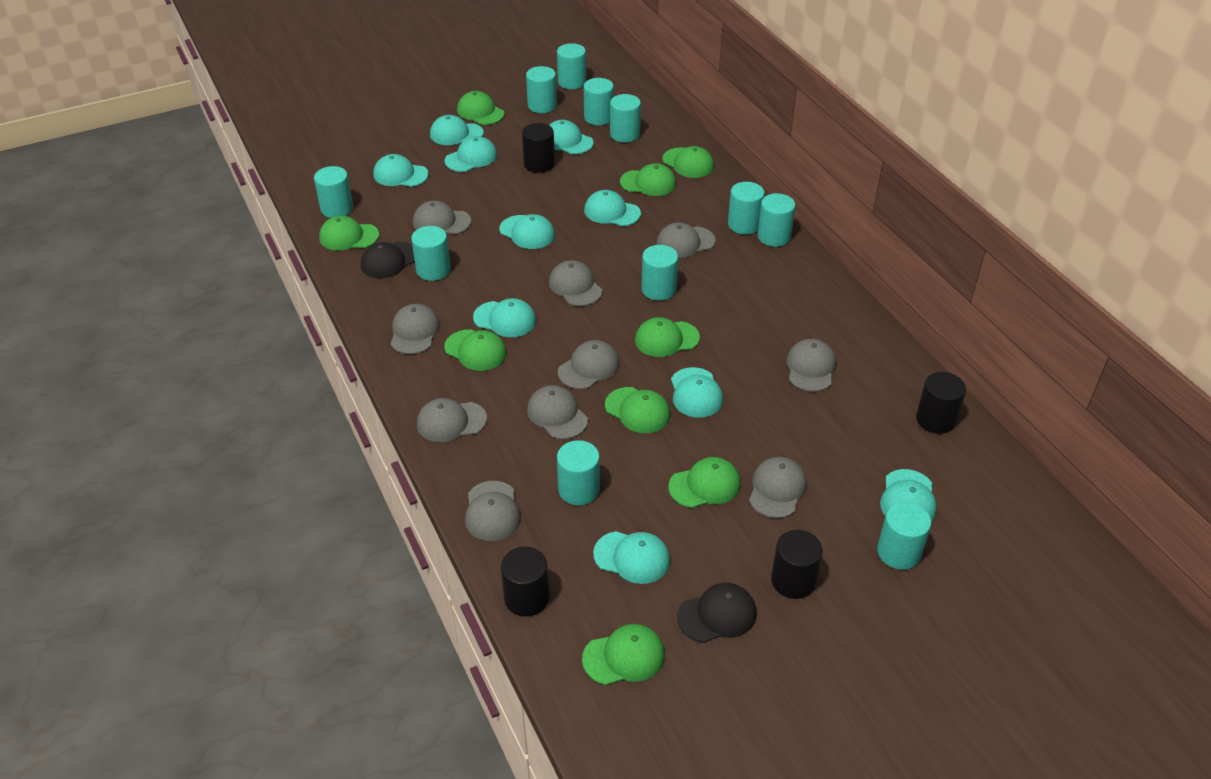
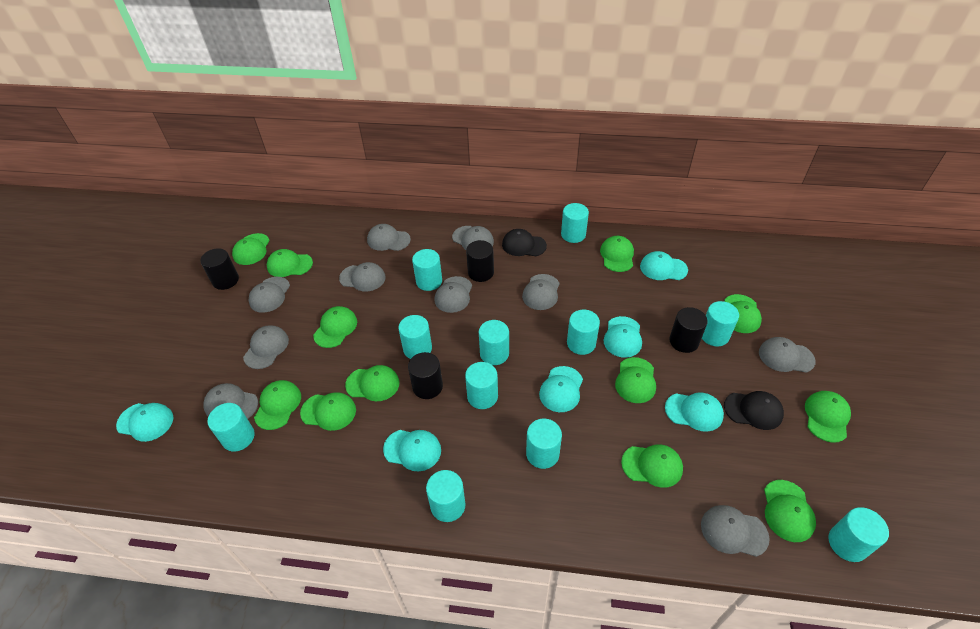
green cap: 9 -> 12
turquoise cap: 10 -> 6

